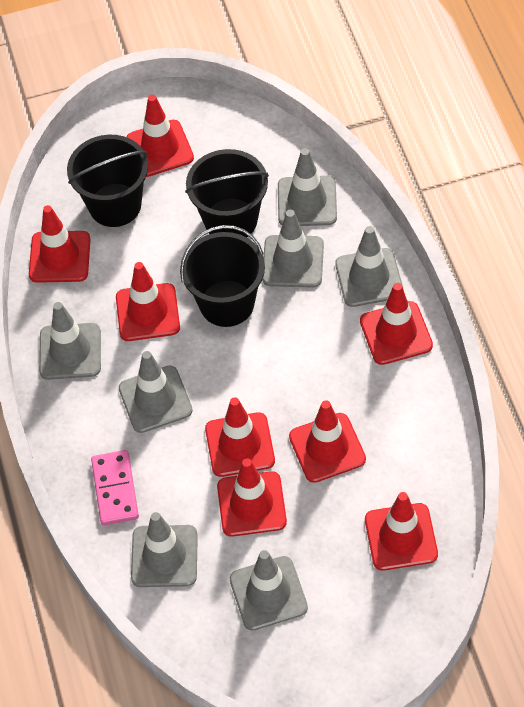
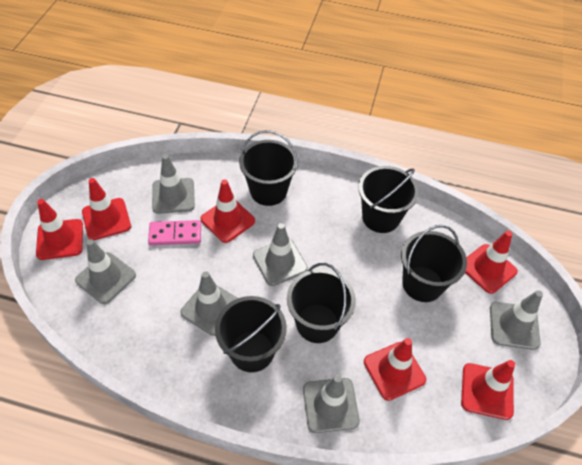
black bucket: 3 -> 5
grey traffic cone: 7 -> 6
red traffic cone: 8 -> 6

